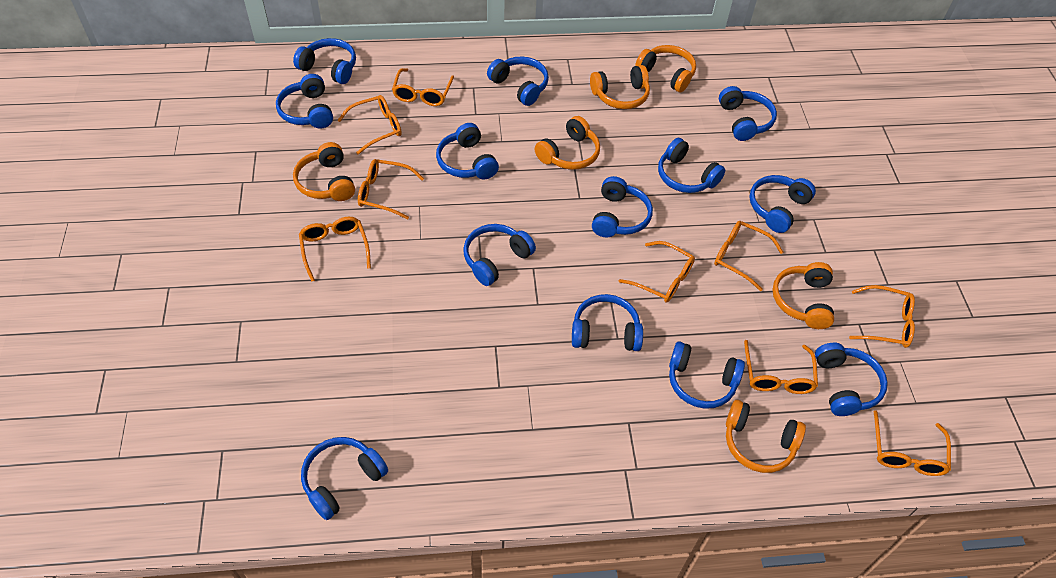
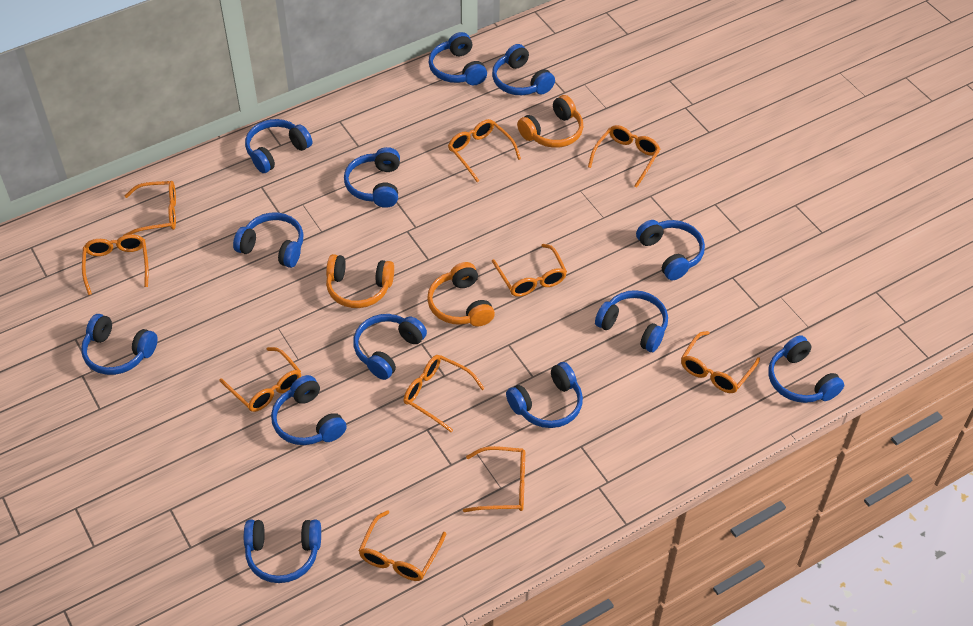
orange glasses: 9 -> 10
orange headphones: 6 -> 3

